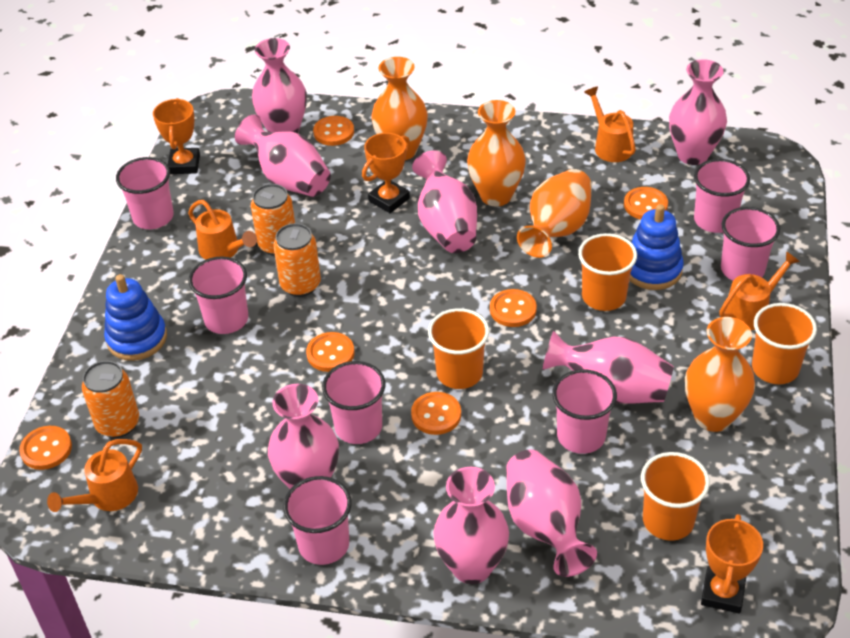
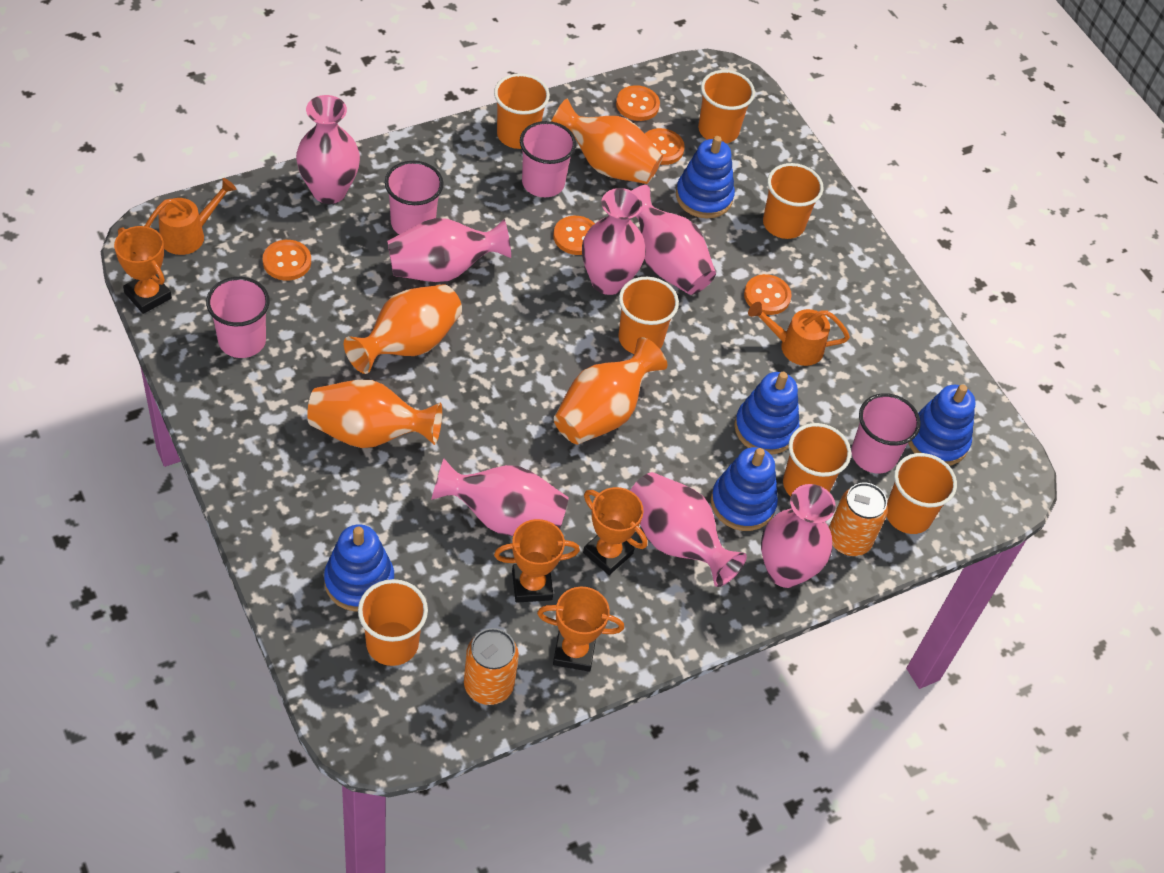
blue stacking toy: 2 -> 5
orange button: 6 -> 5
orange can: 3 -> 2
orange cup: 4 -> 7
orange trophy: 3 -> 4
orange watering can: 4 -> 2
pink cup: 7 -> 4
pink vase: 8 -> 7

